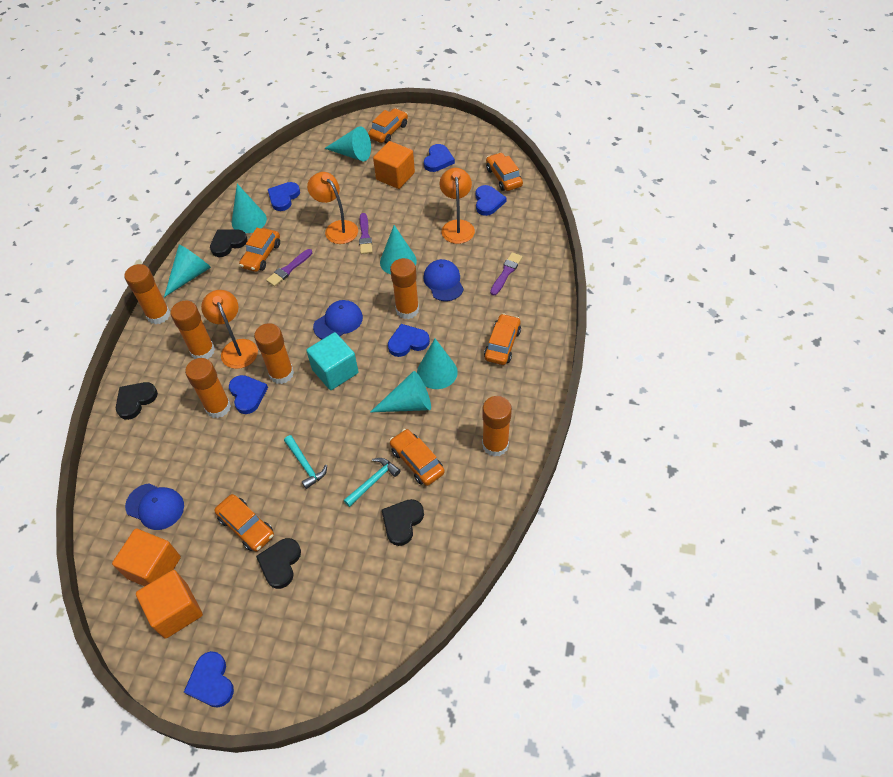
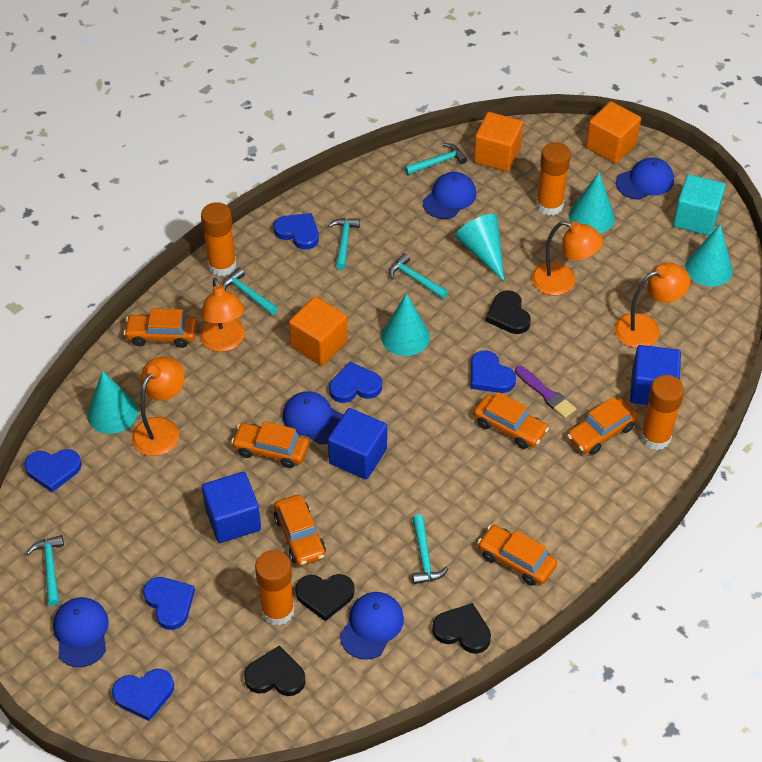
blue cap: 3 -> 5
blue cube: 0 -> 3
orange glue stick: 6 -> 4
orange lamp: 3 -> 4
purple brush: 3 -> 1
turquoise cone: 6 -> 5
turquoise hammer: 2 -> 6

